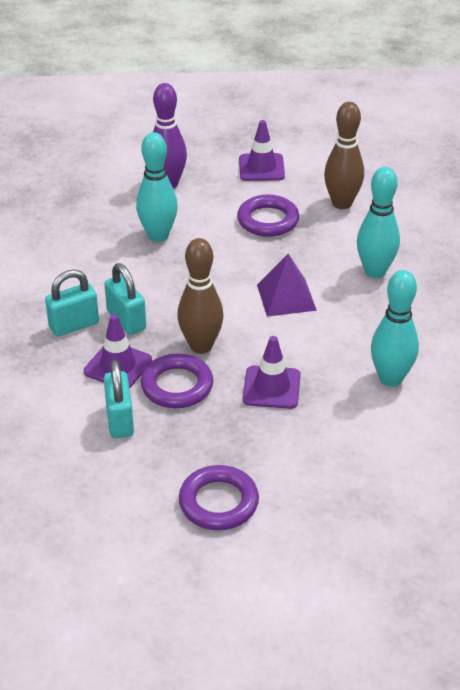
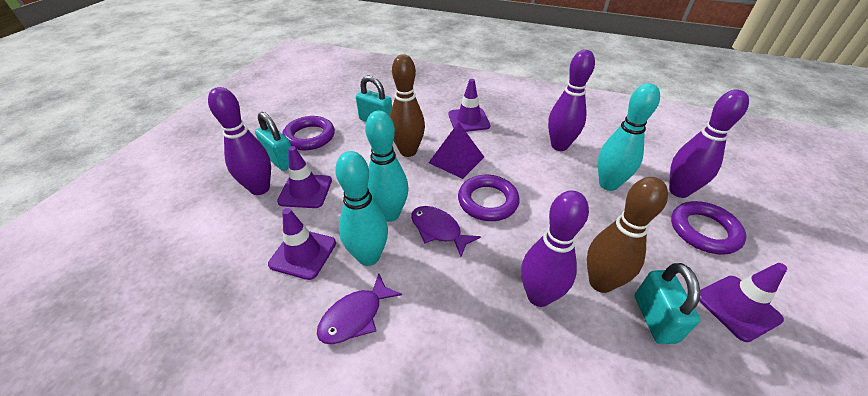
purple bowling pin: 1 -> 4
purple fish: 0 -> 2
purple traffic cone: 3 -> 4

